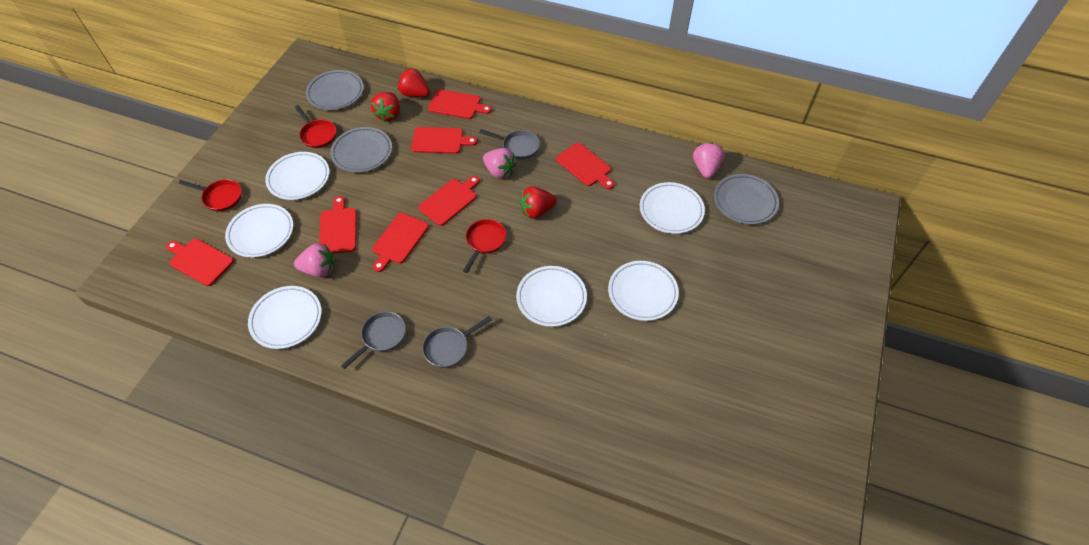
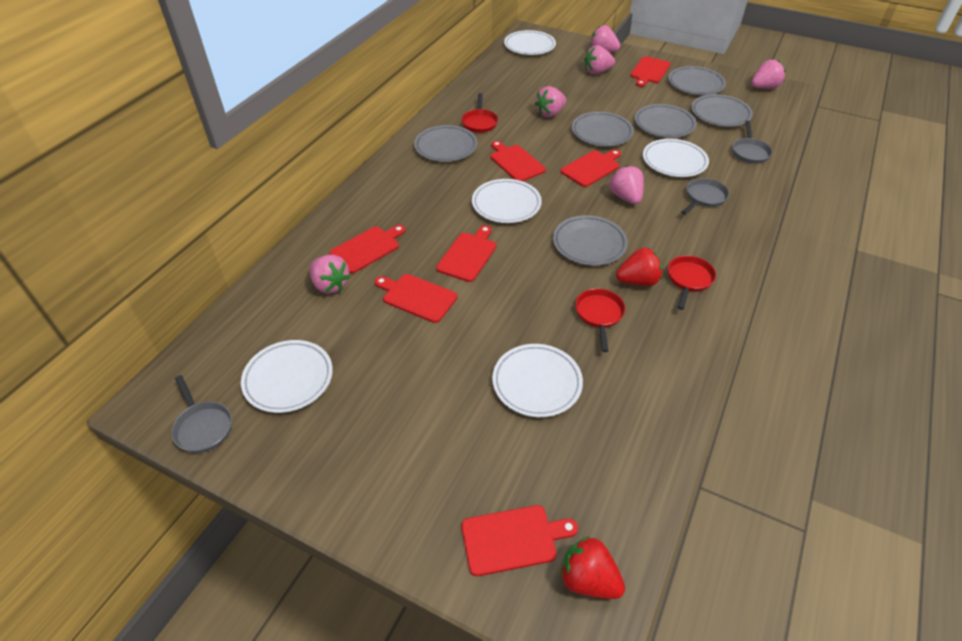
grey plate: 3 -> 6
pink strawberry: 3 -> 6
red strawberry: 3 -> 2
white plate: 6 -> 5

